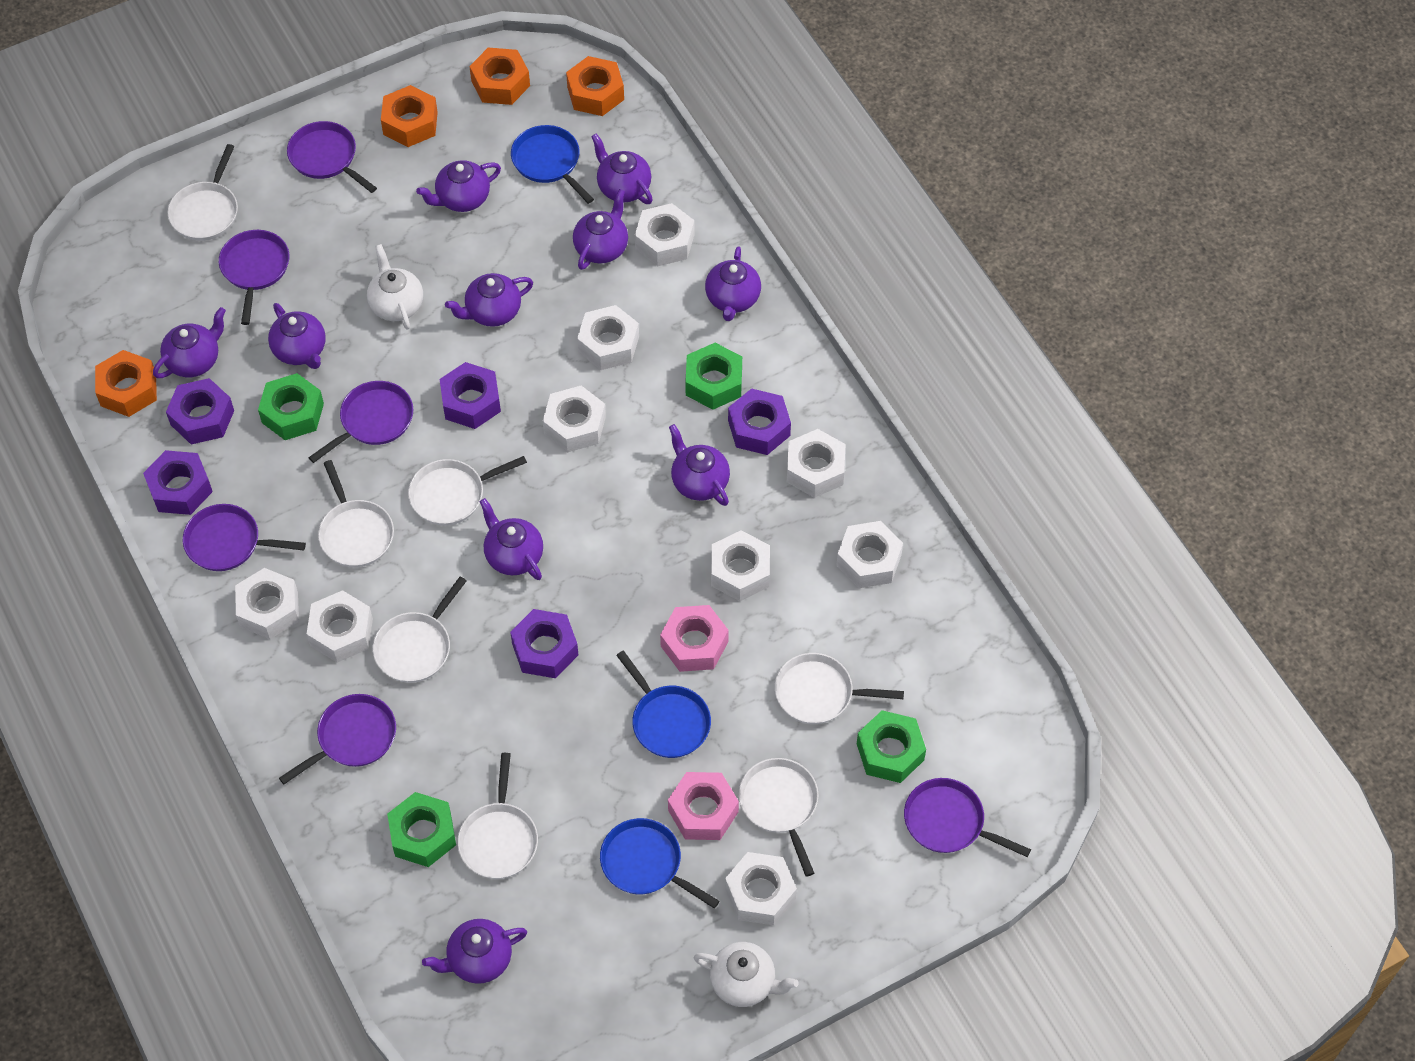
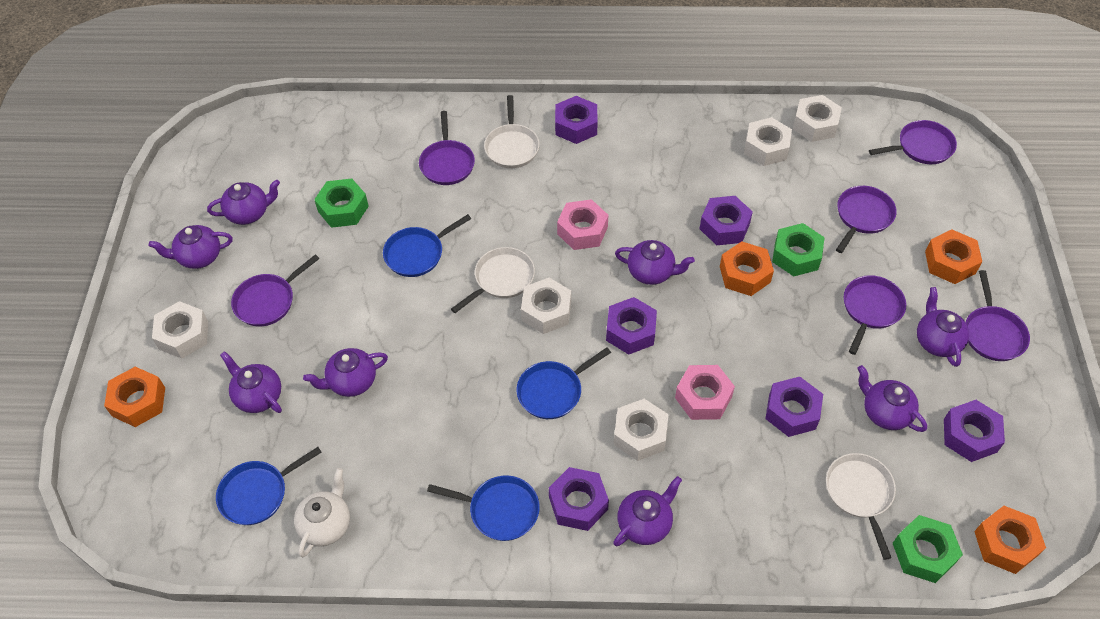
blue pan: 3 -> 4
green nut: 4 -> 3
purple nut: 5 -> 6
purple teapot: 10 -> 8
white nut: 9 -> 5
white pan: 7 -> 3
white teapot: 2 -> 1

